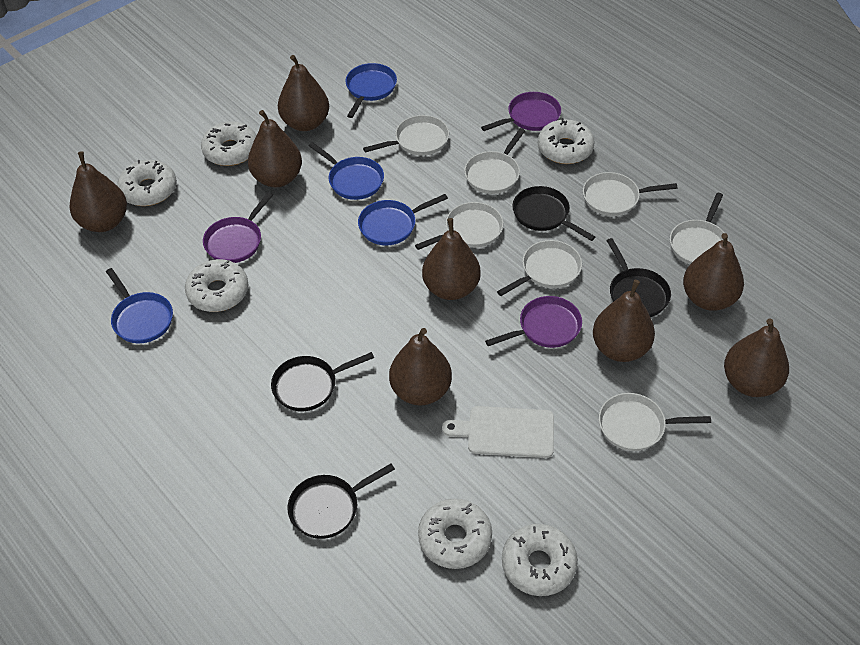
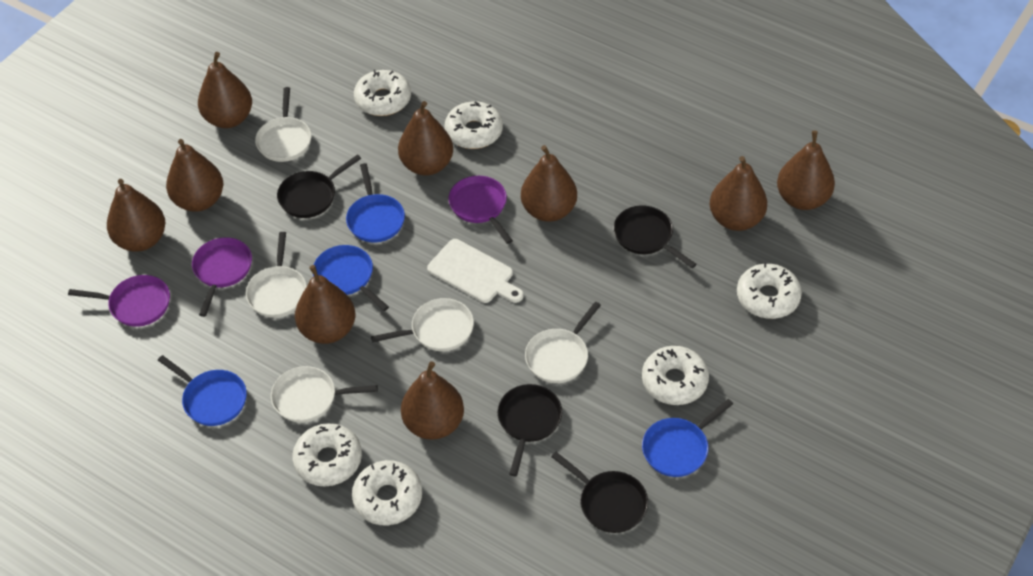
brown pear: 8 -> 9
white pan: 7 -> 5

